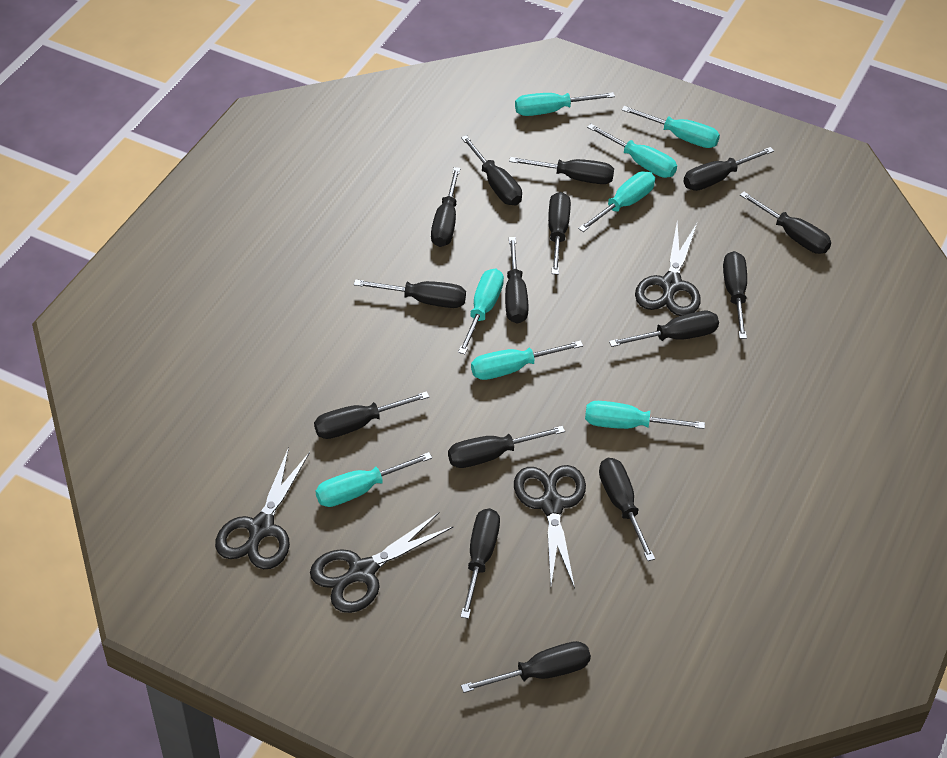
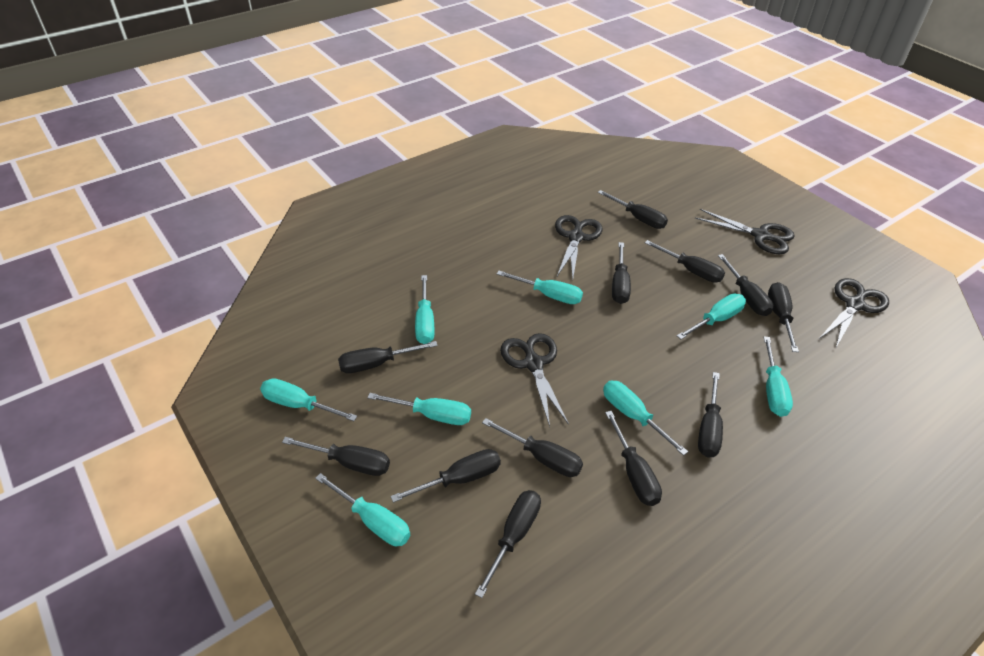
black screwdriver: 15 -> 12

